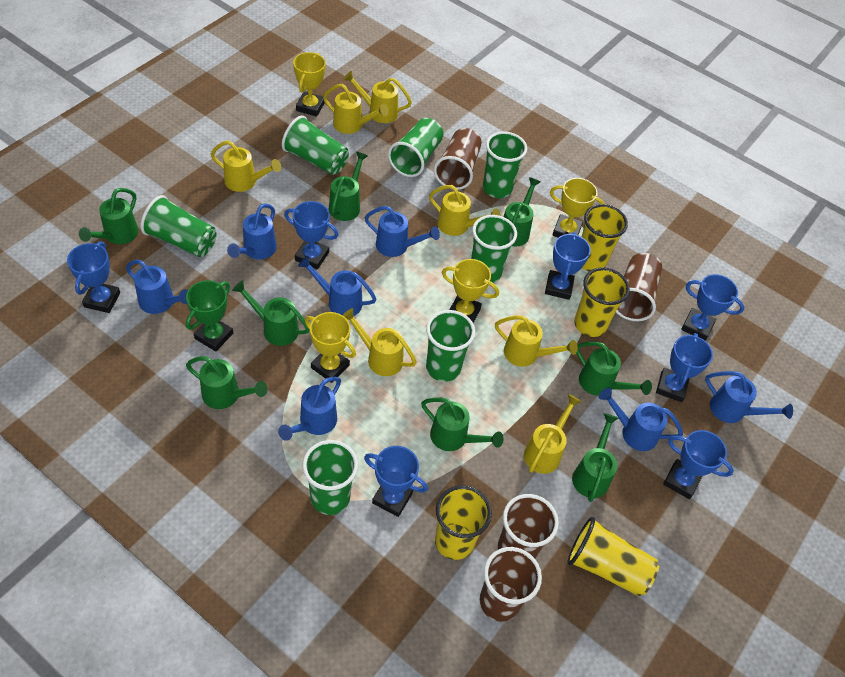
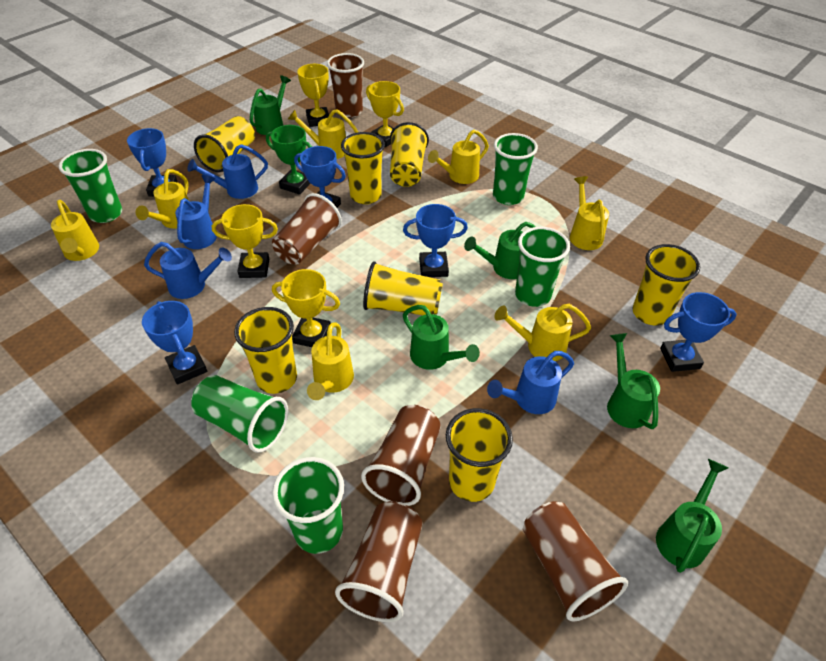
blue trophy: 7 -> 5
blue watering can: 7 -> 4
brown cup: 4 -> 5
green cup: 7 -> 5
green watering can: 8 -> 5
yellow cup: 4 -> 7

